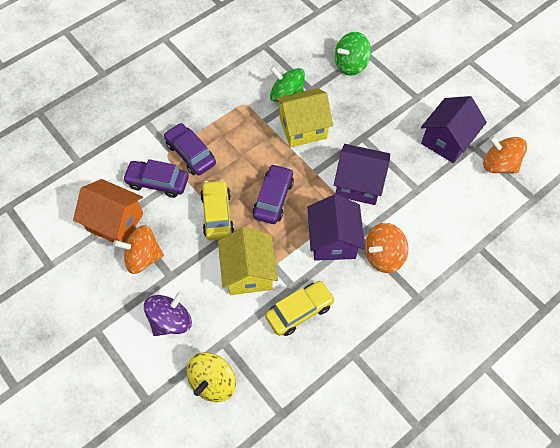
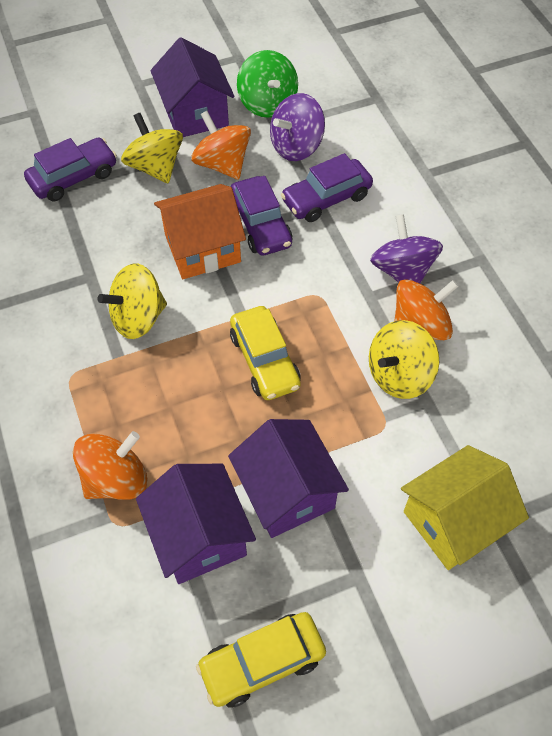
green spinning top: 2 -> 1
purple spinning top: 1 -> 2
yellow house: 2 -> 1
yellow spinning top: 1 -> 3

